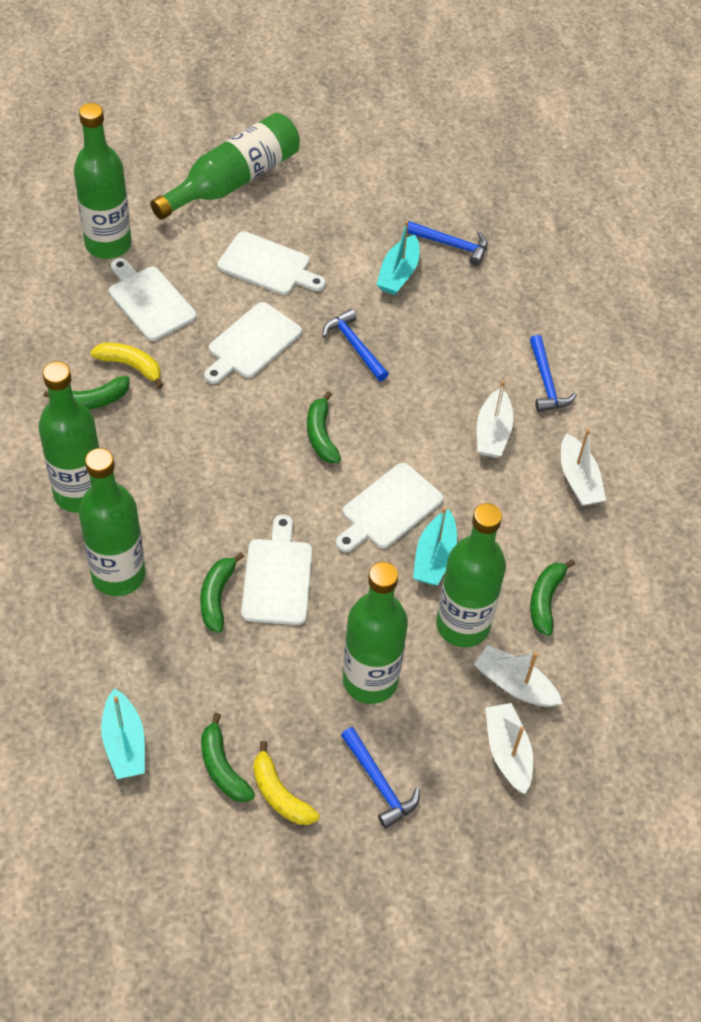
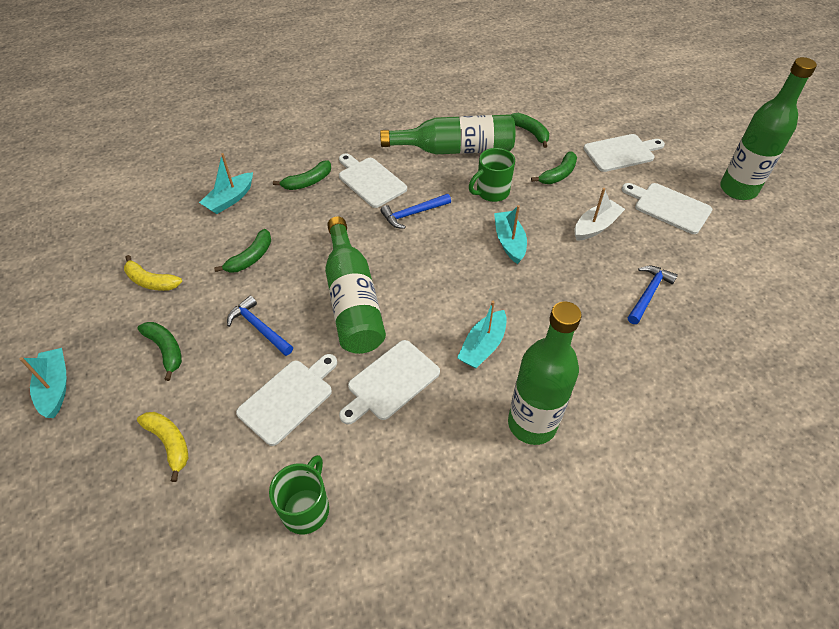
blue hammer: 4 -> 3
green bottle: 6 -> 4
green mug: 0 -> 2
turquoise boat: 3 -> 4
white boat: 4 -> 1

